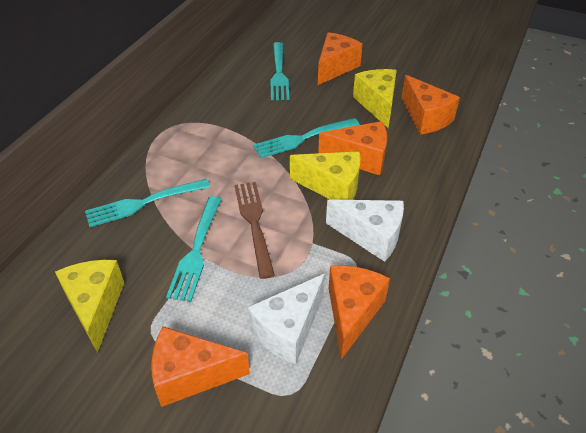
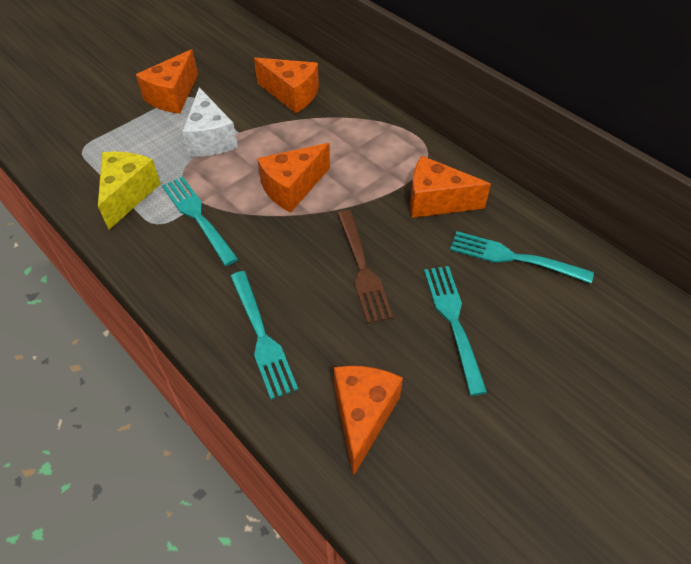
white cheese: 2 -> 1
yellow cheese: 3 -> 1

